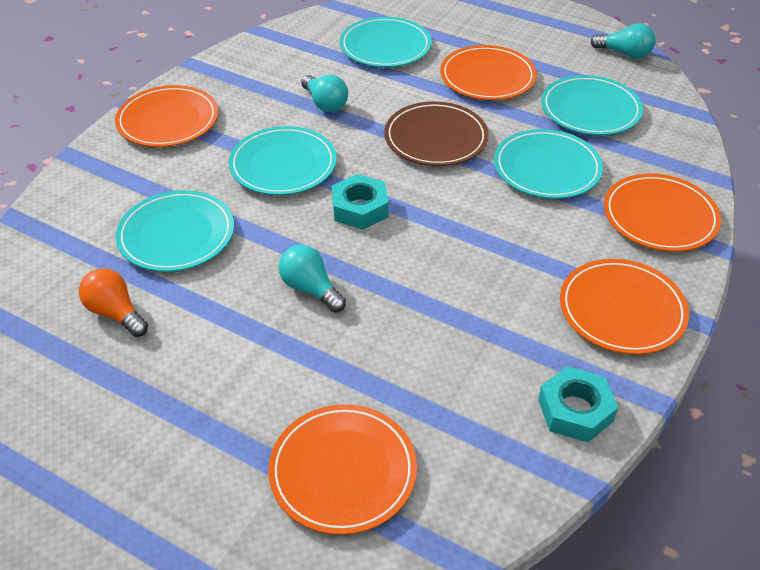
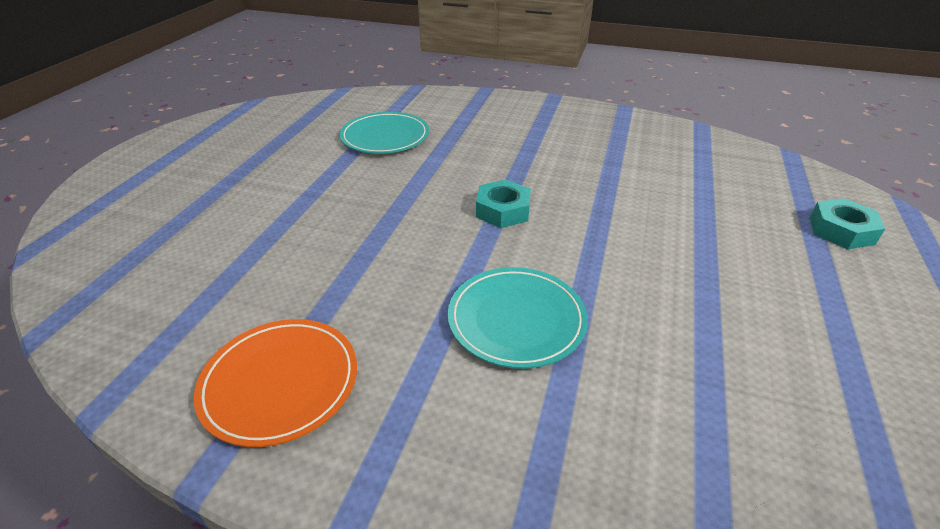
brown plate: 1 -> 0
orange light bulb: 1 -> 0
orange plate: 5 -> 1
turquoise light bulb: 3 -> 0
turquoise plate: 5 -> 2

